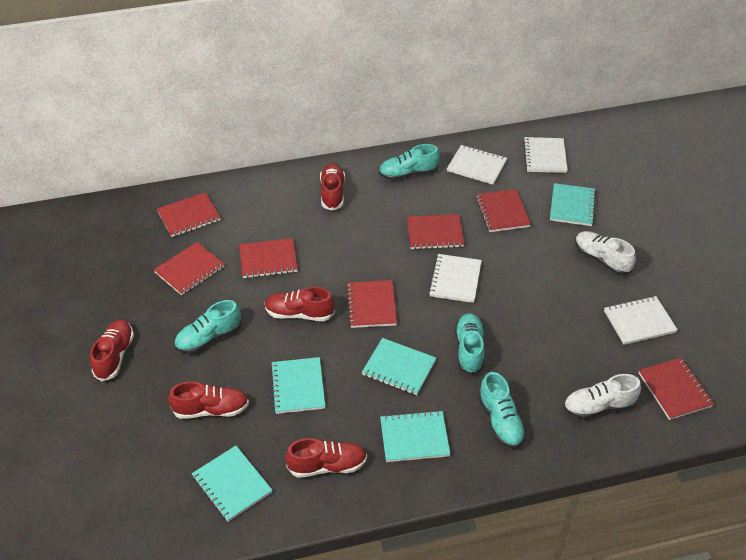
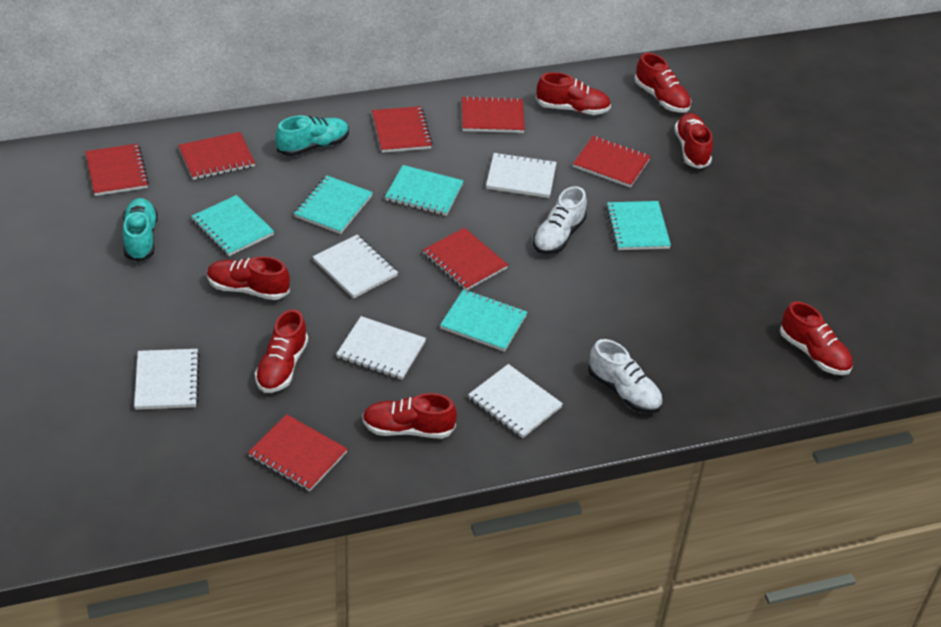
red shoe: 5 -> 7
turquoise shoe: 4 -> 2
white notebook: 4 -> 5

